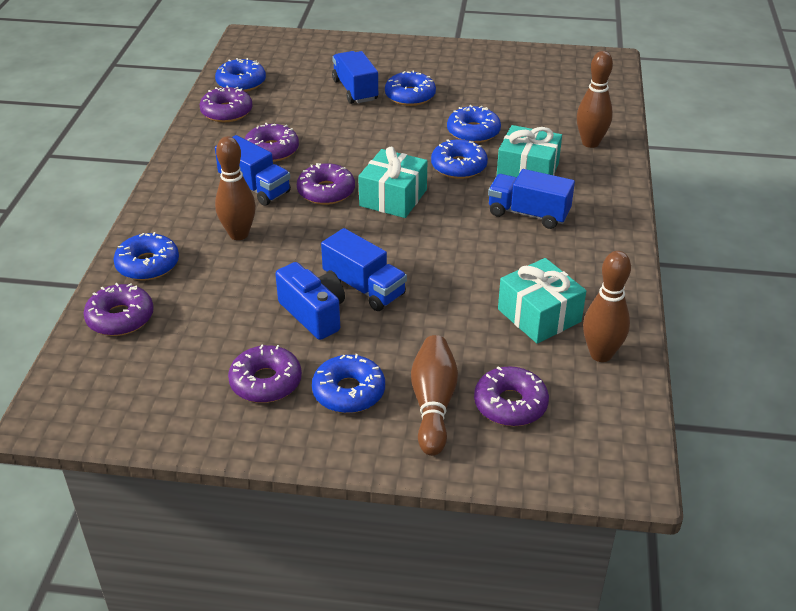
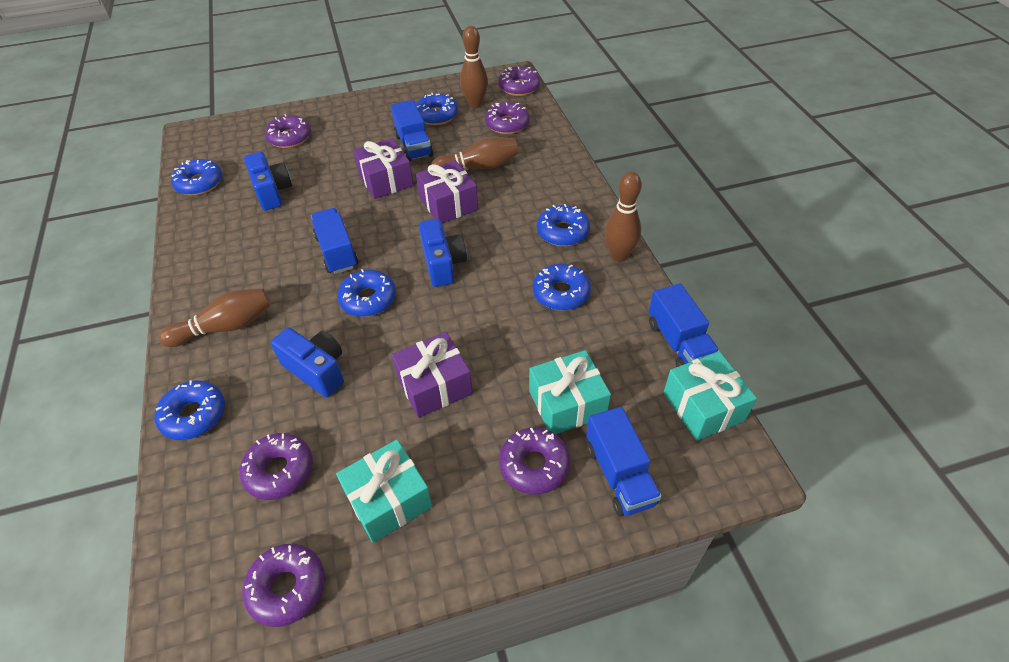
blue camera: 1 -> 3
purple gift: 0 -> 3

